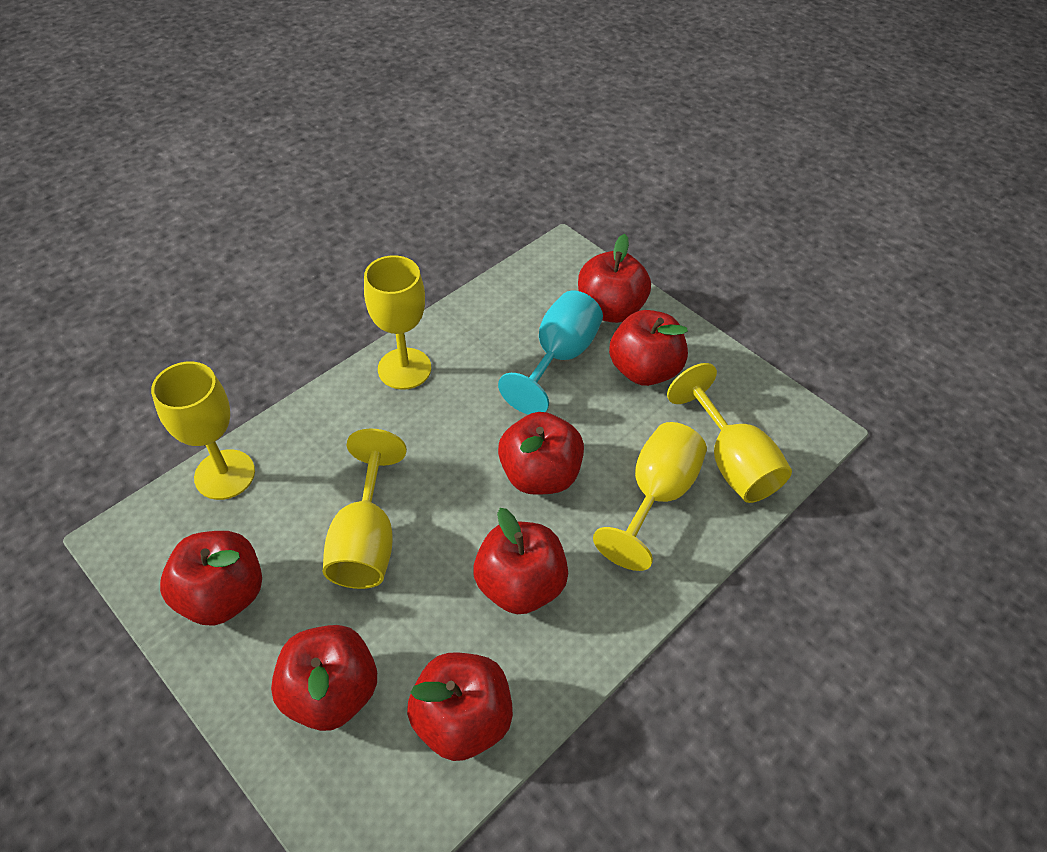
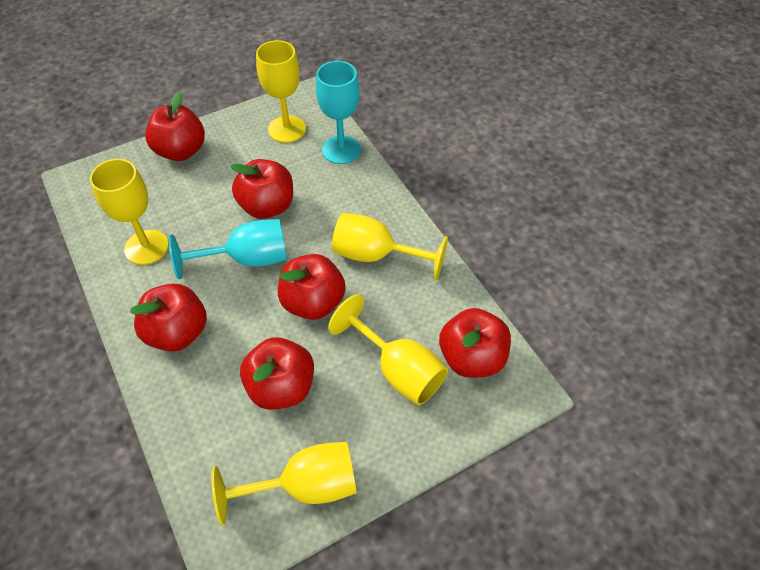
red apple: 7 -> 6
turquoise goblet: 1 -> 2

